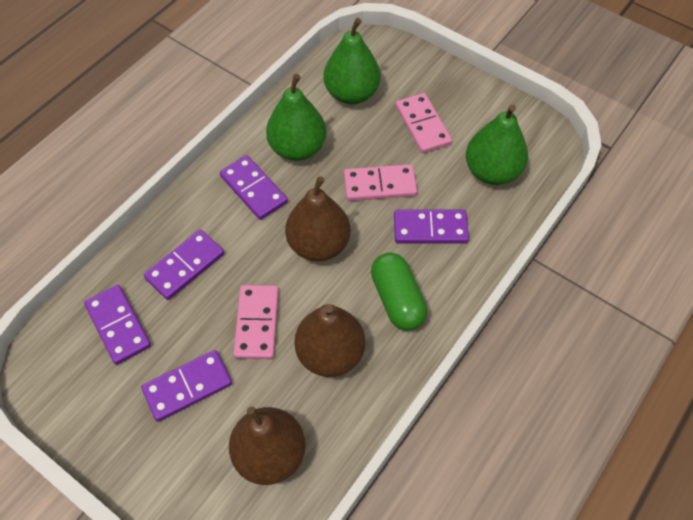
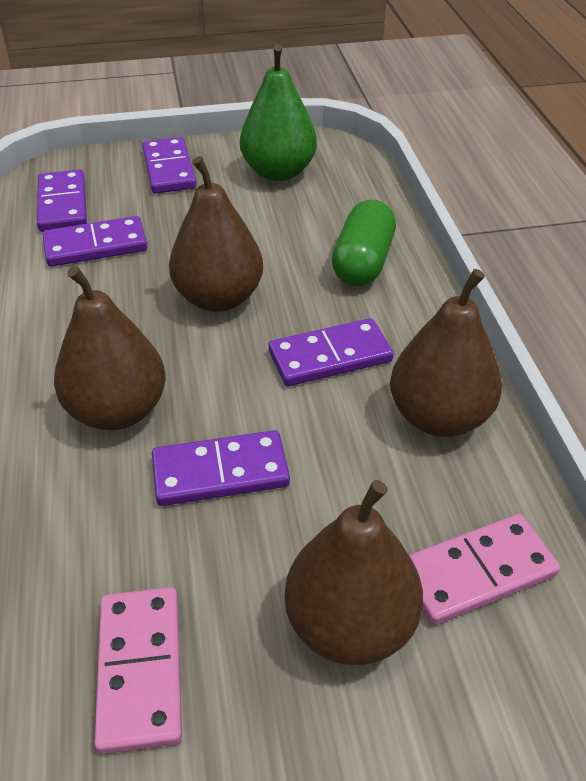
brown pear: 3 -> 4
green pear: 3 -> 1
pink domino: 3 -> 2

